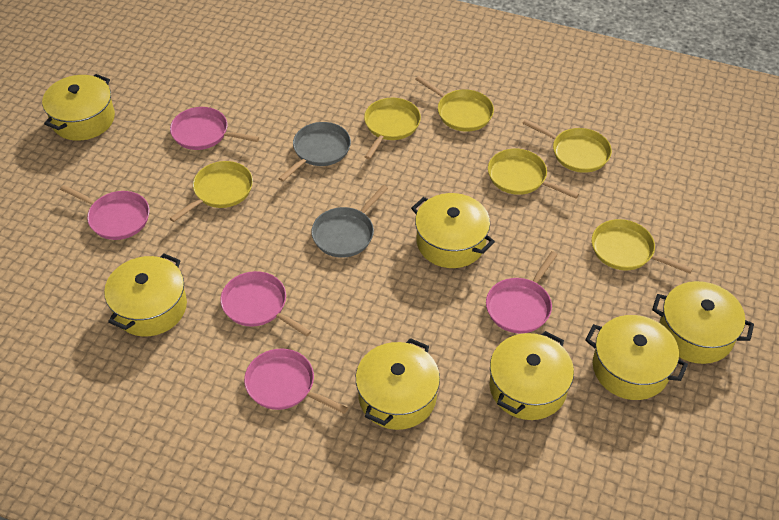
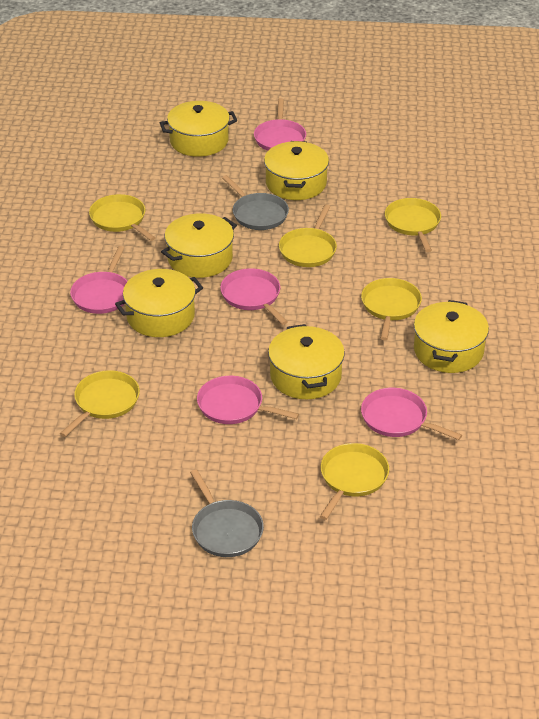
yellow pot: 7 -> 6

